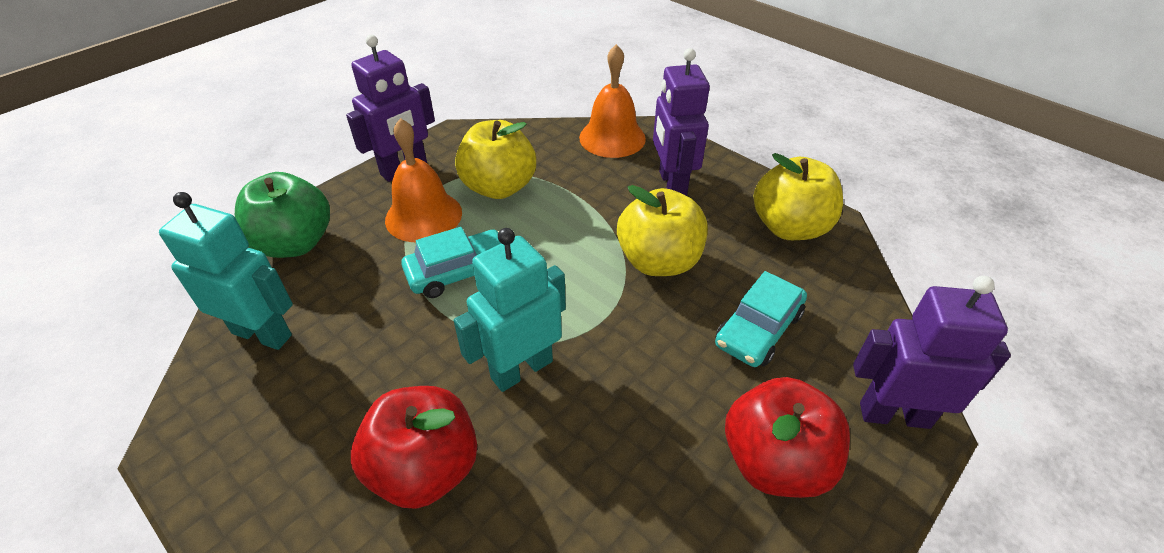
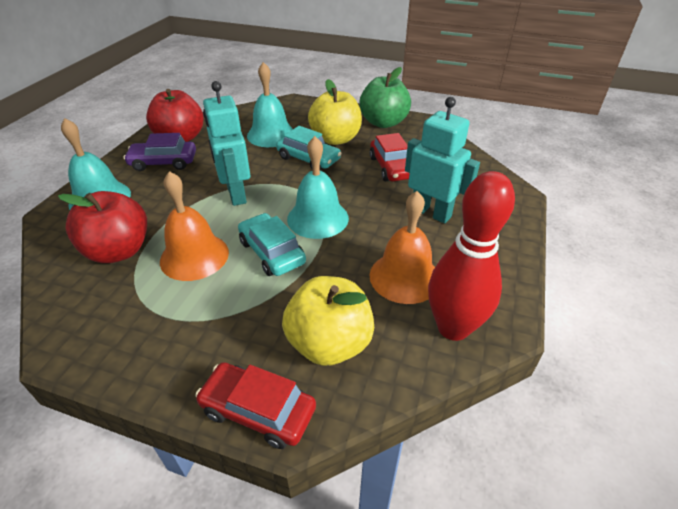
purple car: 0 -> 1
purple robot: 3 -> 0
red bowling pin: 0 -> 1
red car: 0 -> 2
turquoise bell: 0 -> 3
yellow apple: 3 -> 2

